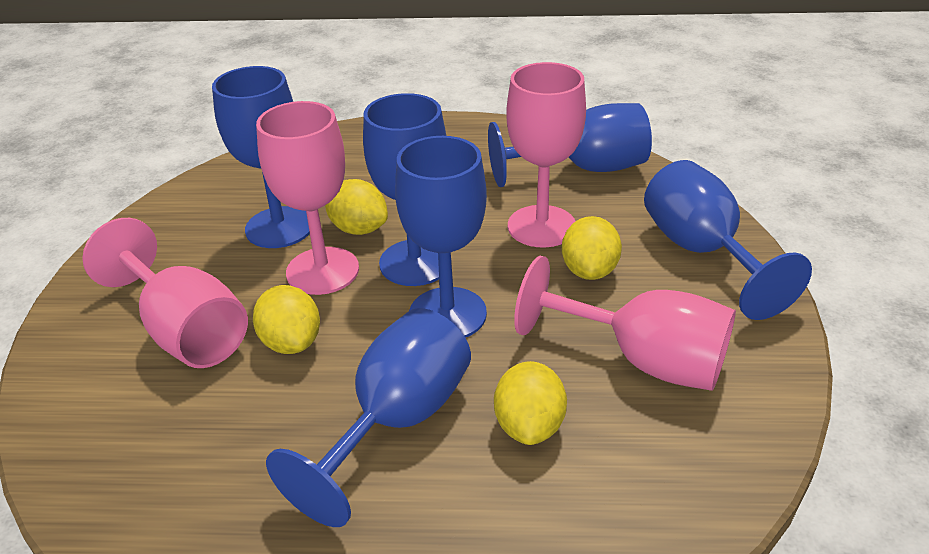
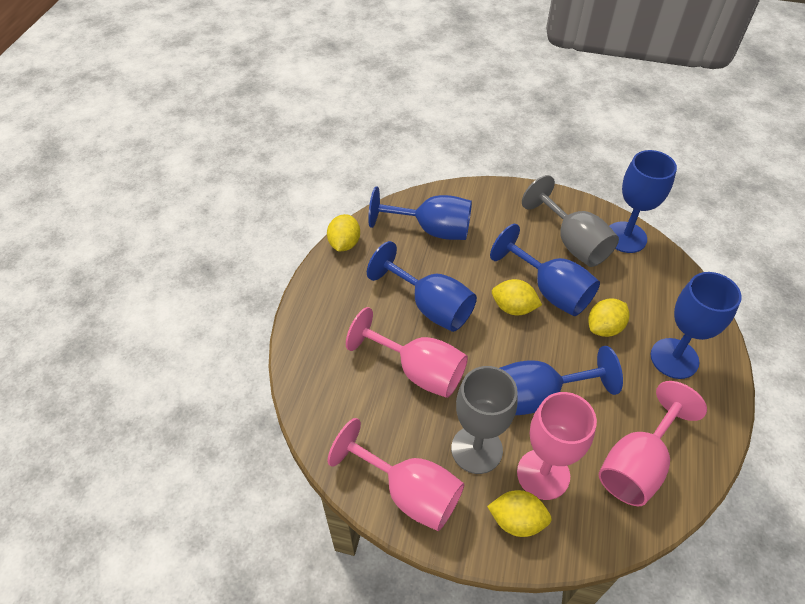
grey goblet: 0 -> 2

